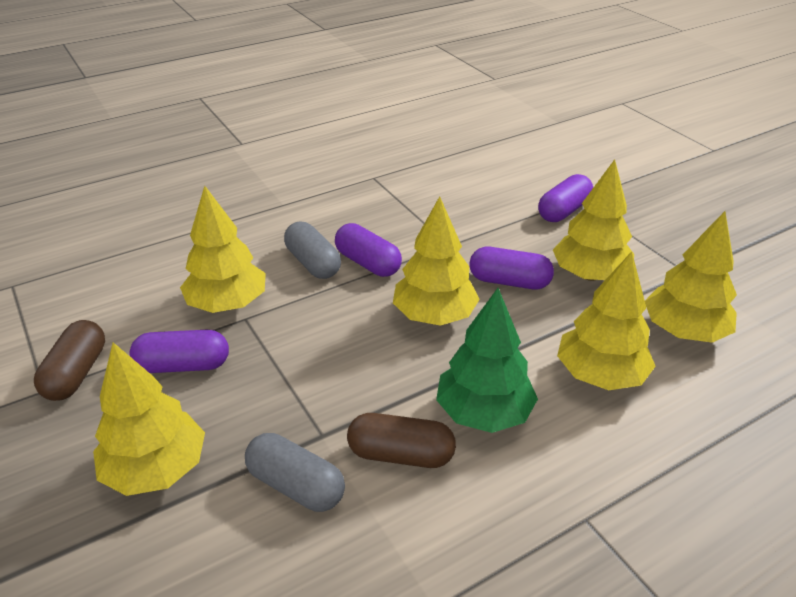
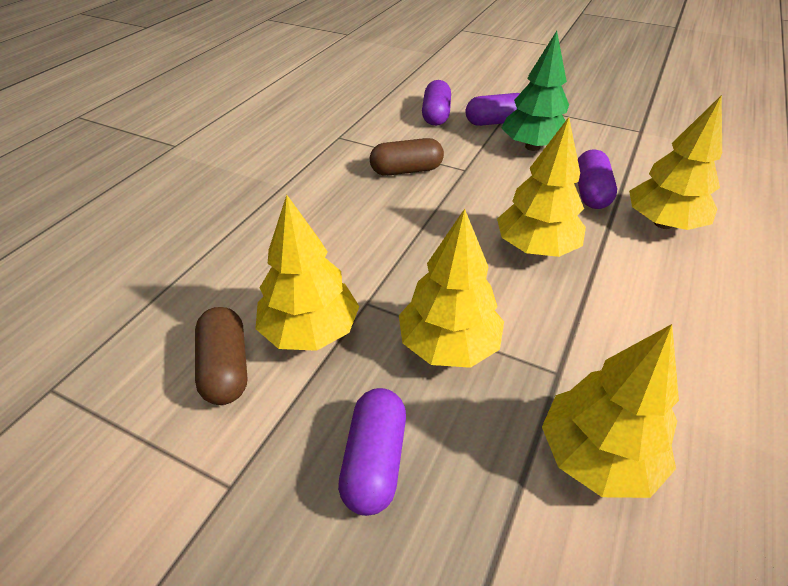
grey capsule: 2 -> 0
yellow tree: 6 -> 5

